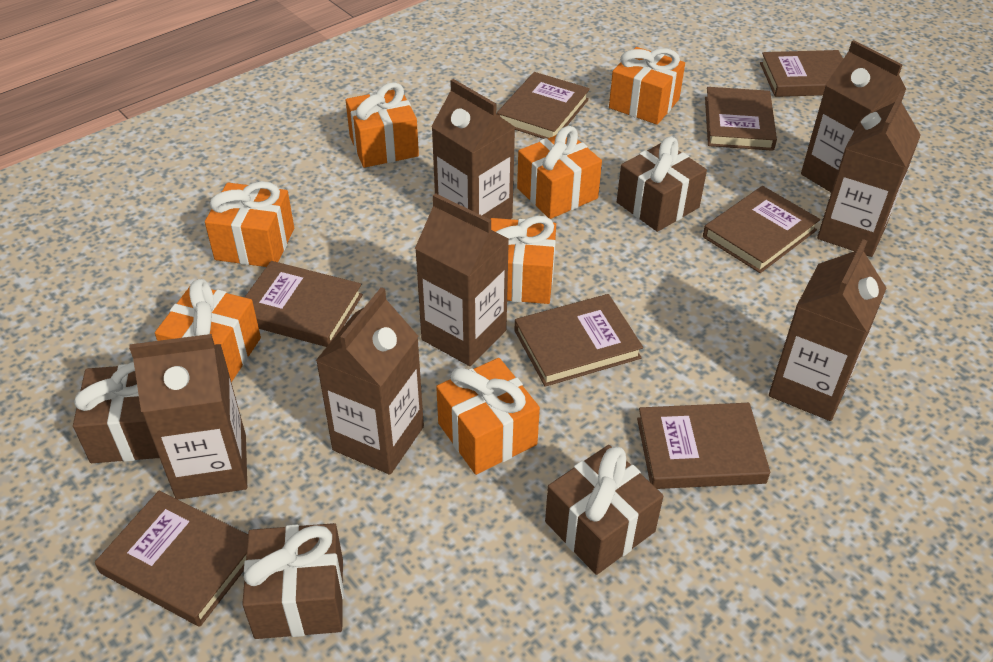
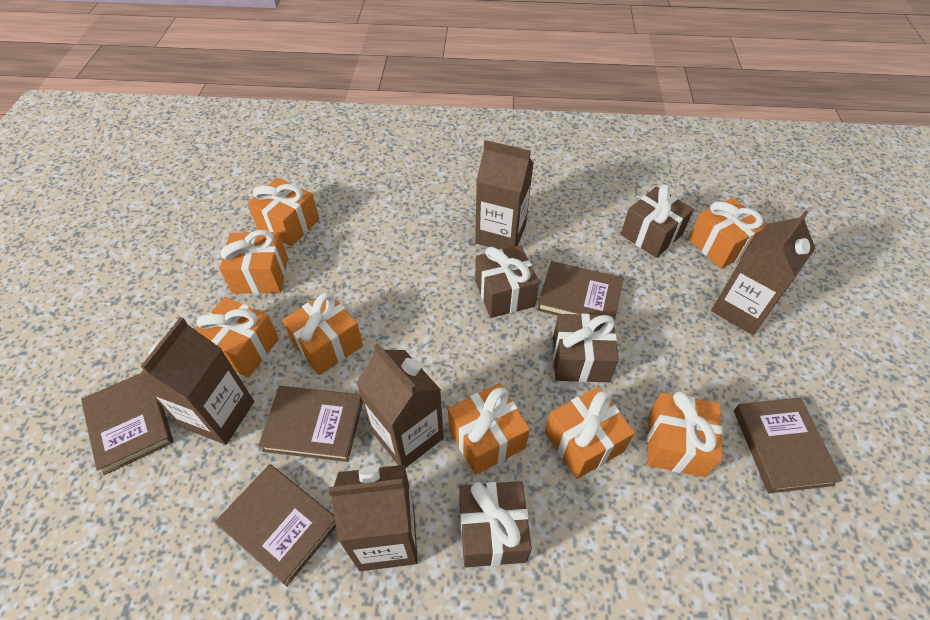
brown book: 8 -> 5
brown carton: 7 -> 5
orange gift: 7 -> 8

